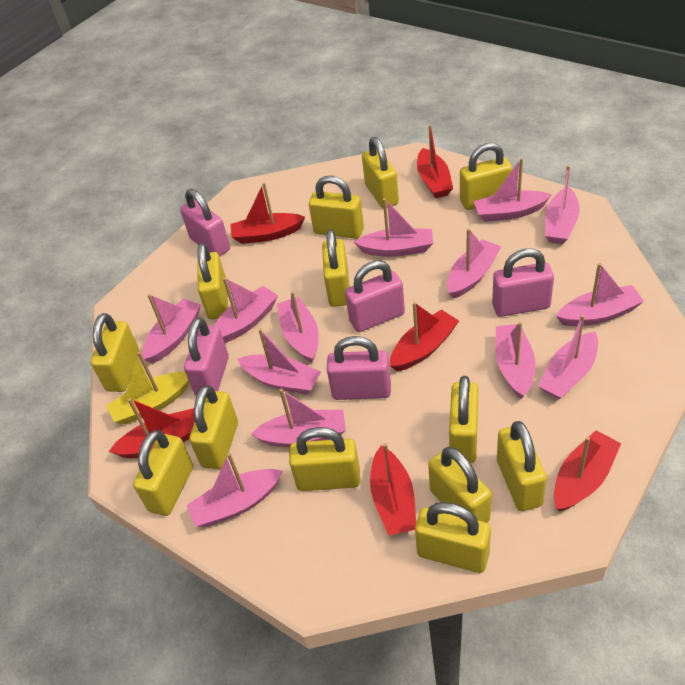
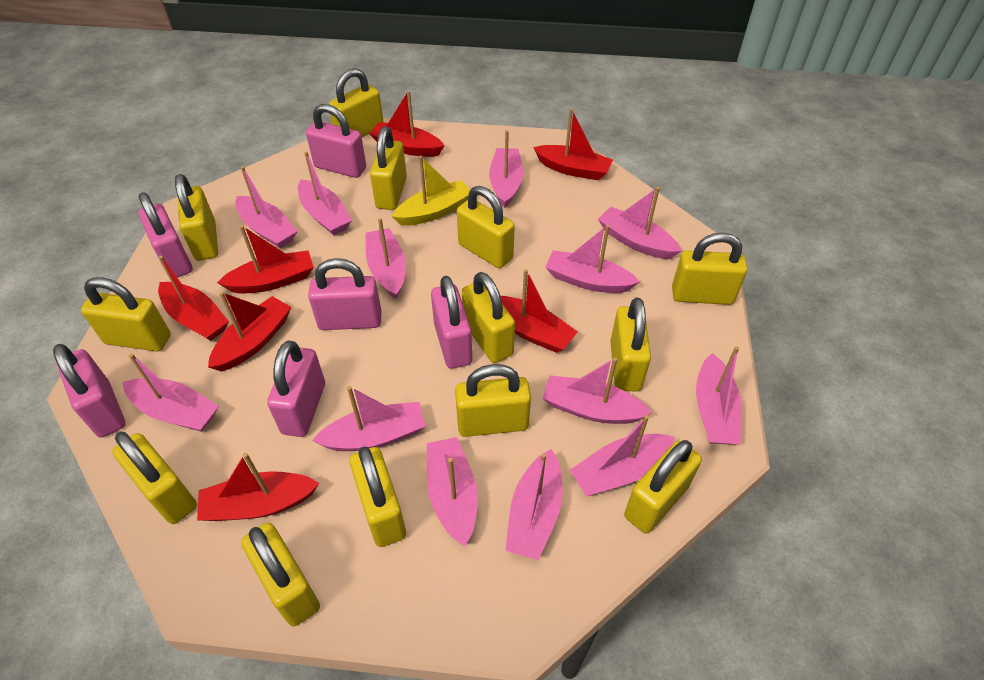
pink padlock: 5 -> 6
red boat: 6 -> 7

